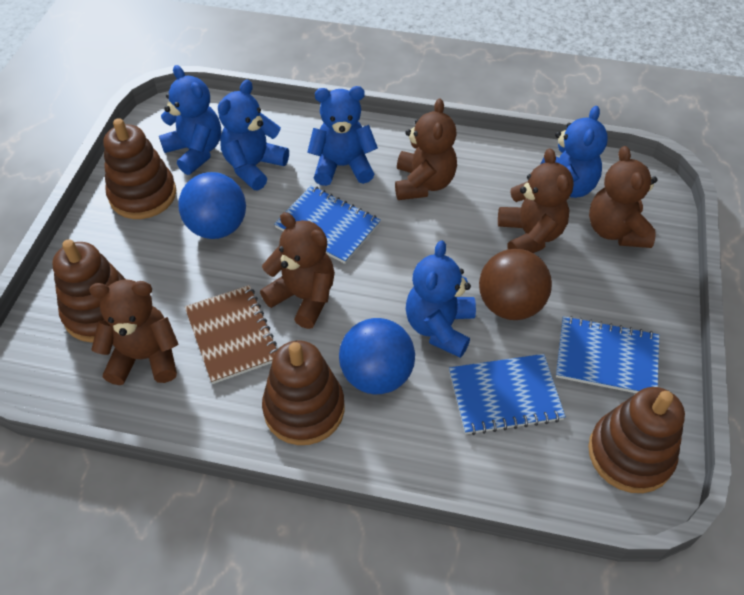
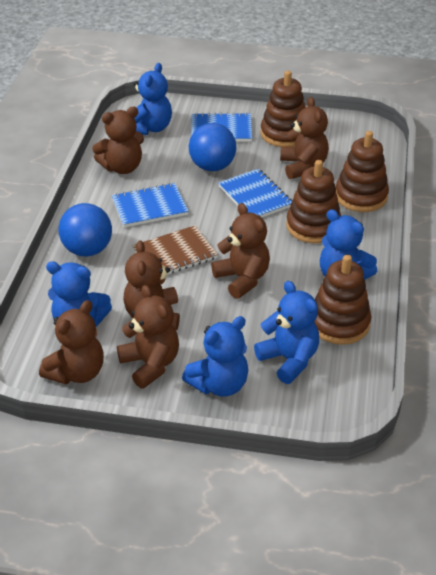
brown ball: 1 -> 0
brown teddy bear: 5 -> 6

